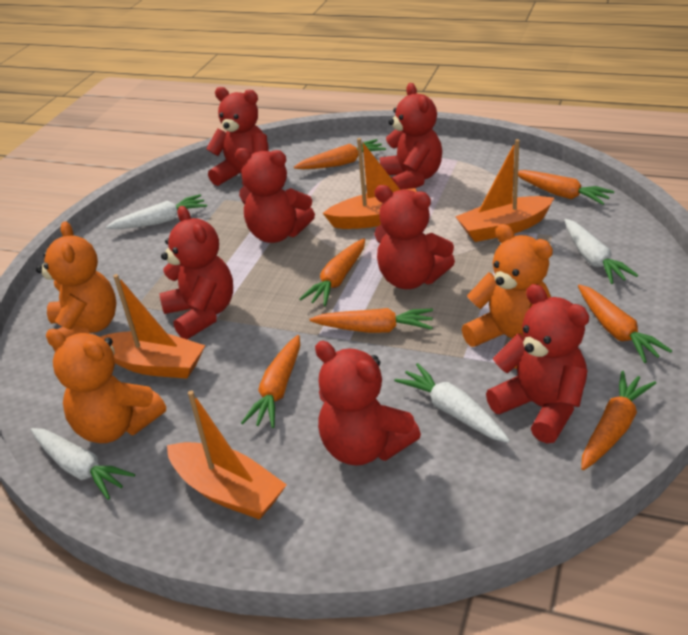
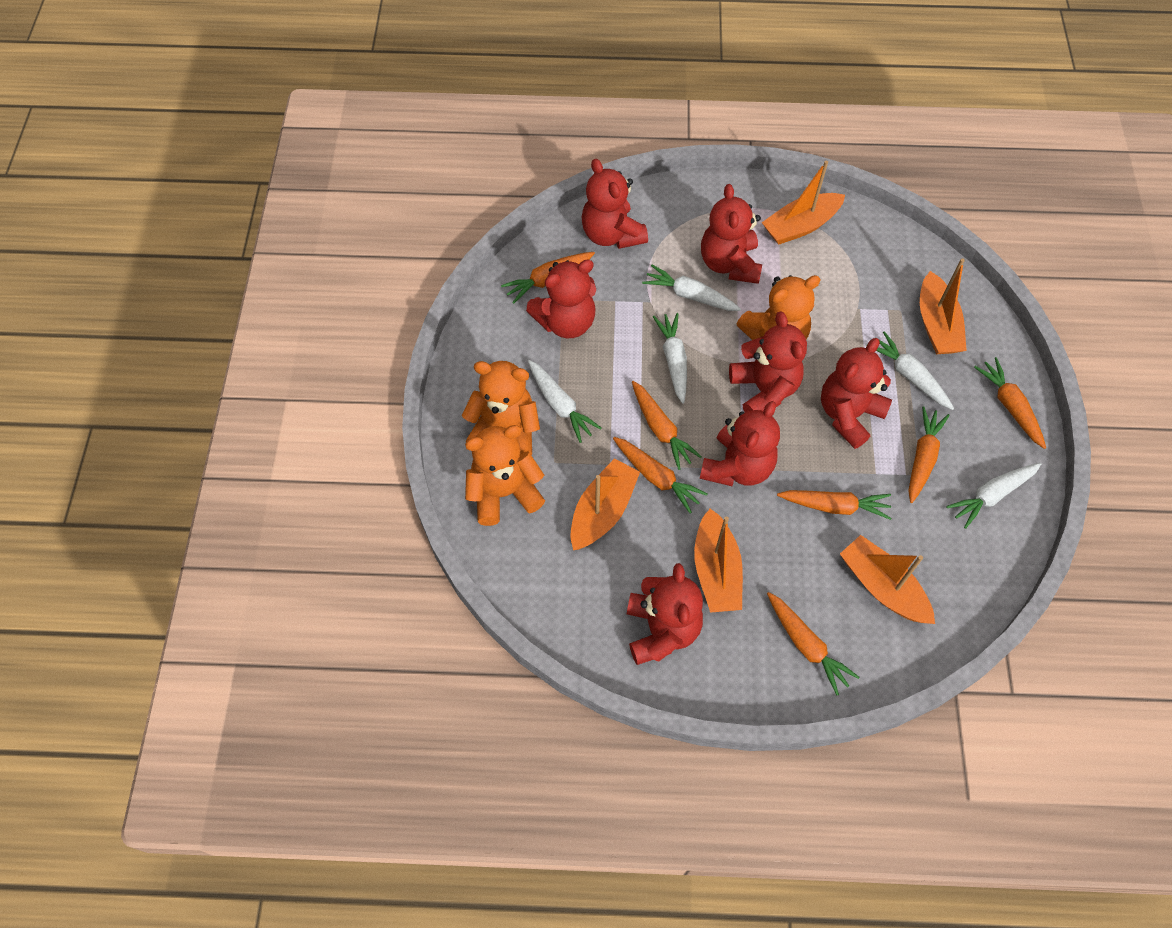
orange boat: 4 -> 5
white carrot: 4 -> 5

